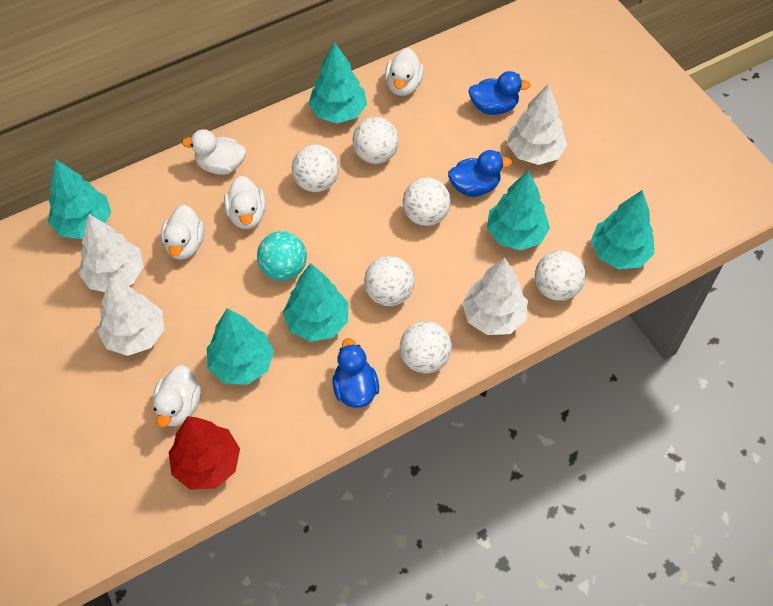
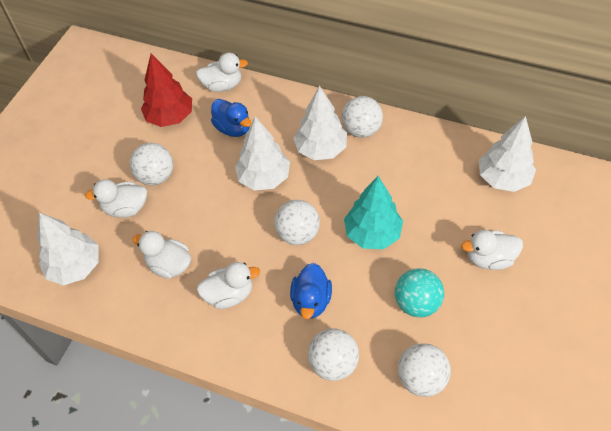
blue duck: 3 -> 2
turquoise tree: 6 -> 1
white ball: 6 -> 5

